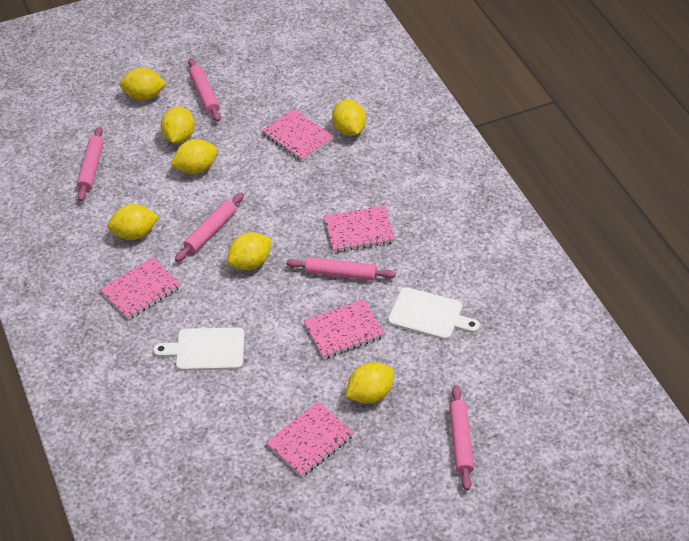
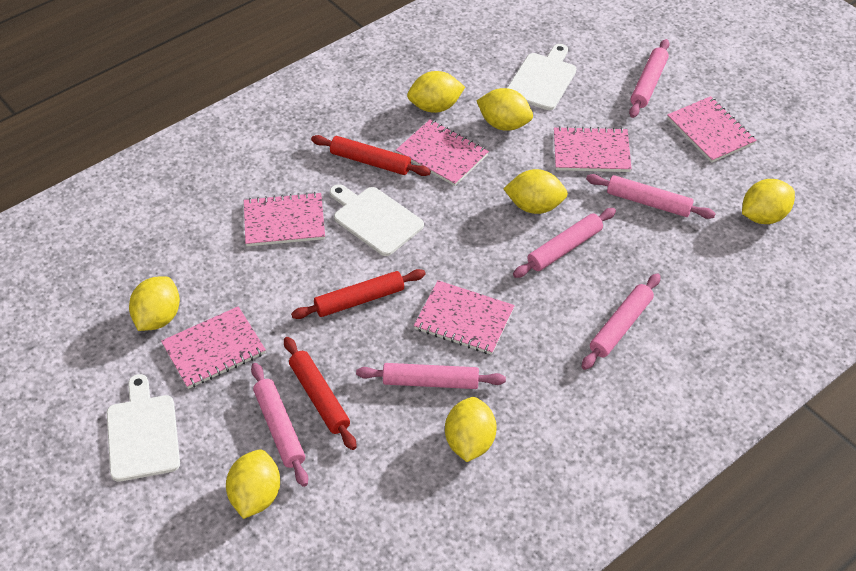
pink notebook: 5 -> 6
pink rolling pin: 5 -> 6
red rolling pin: 0 -> 3
white cutting board: 2 -> 3

